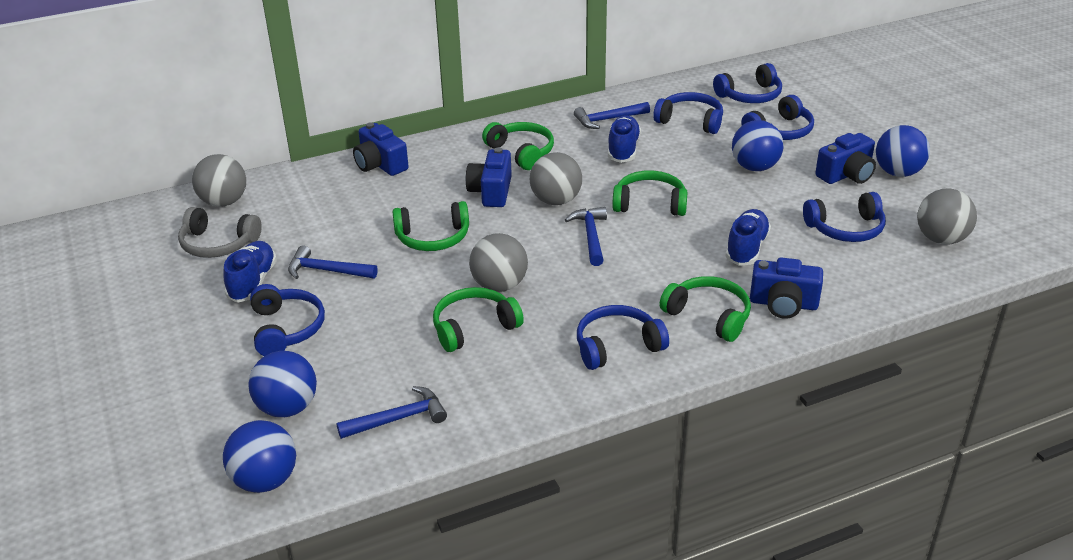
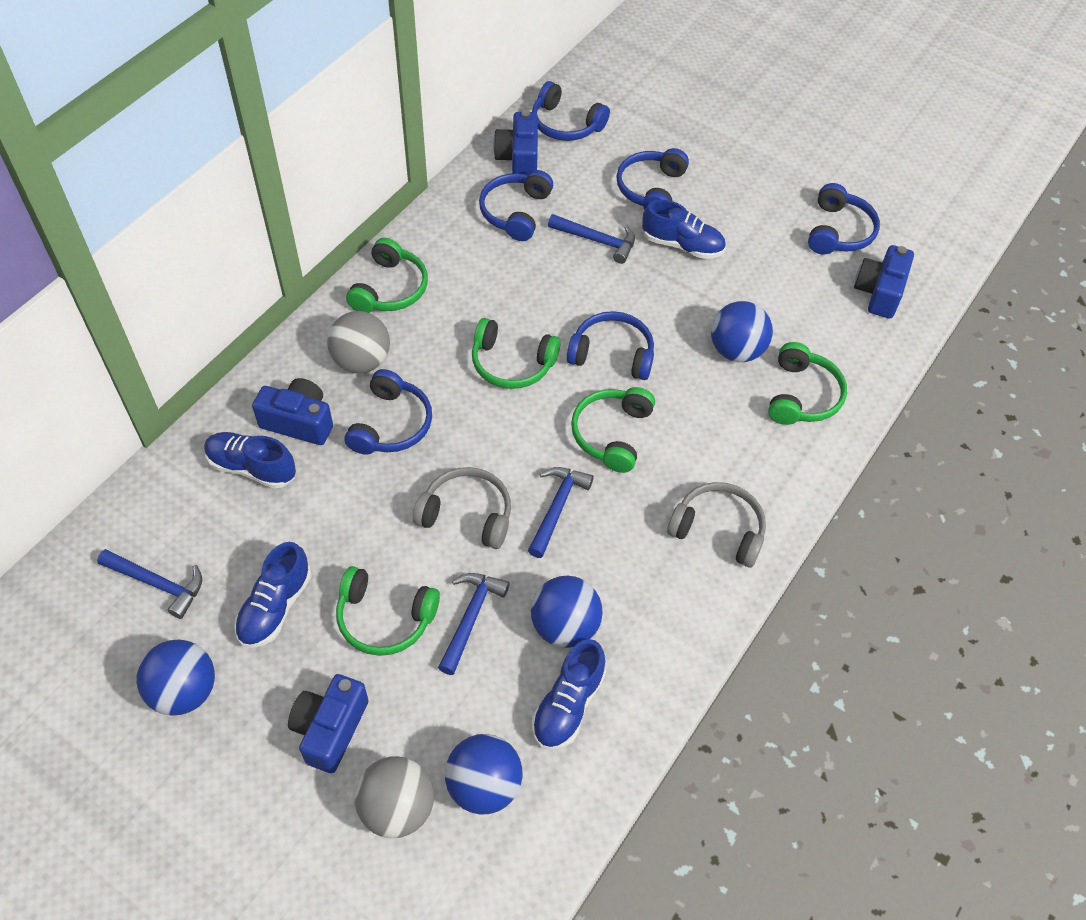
blue shoe: 3 -> 4
grey ball: 4 -> 2
grey headphones: 1 -> 2

